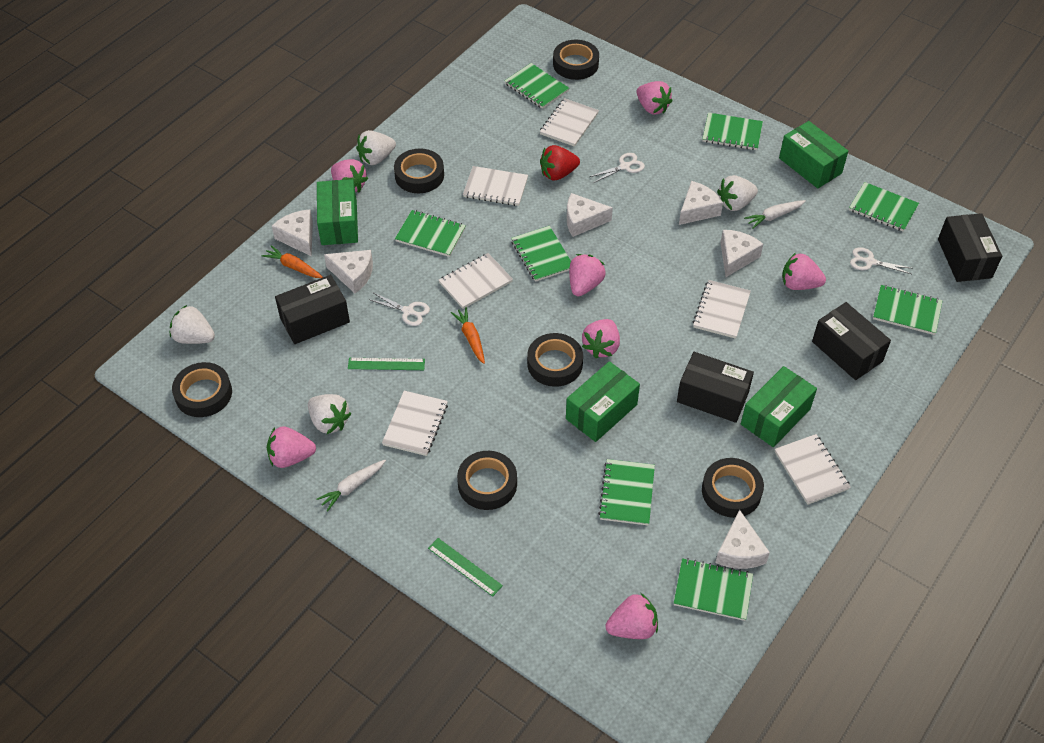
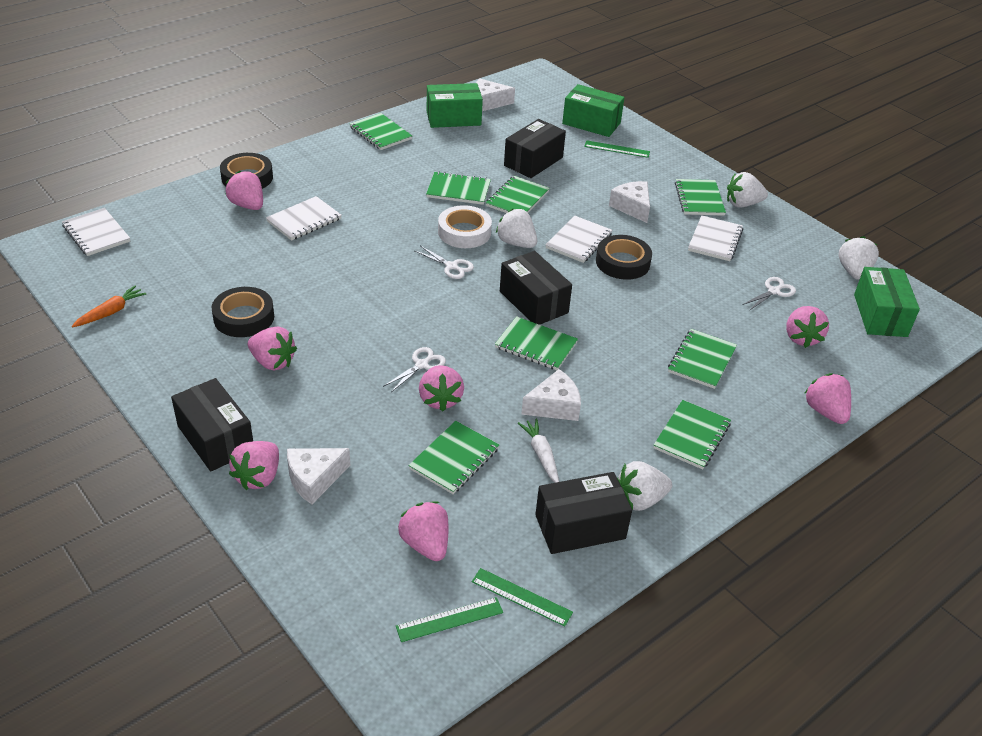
black tape: 6 -> 3
green box: 4 -> 3
green ruler: 2 -> 3
orange carrot: 2 -> 1
red strawberry: 1 -> 0
white carrot: 2 -> 1
white cheese: 6 -> 4
white notebook: 6 -> 4
white tape: 0 -> 1

